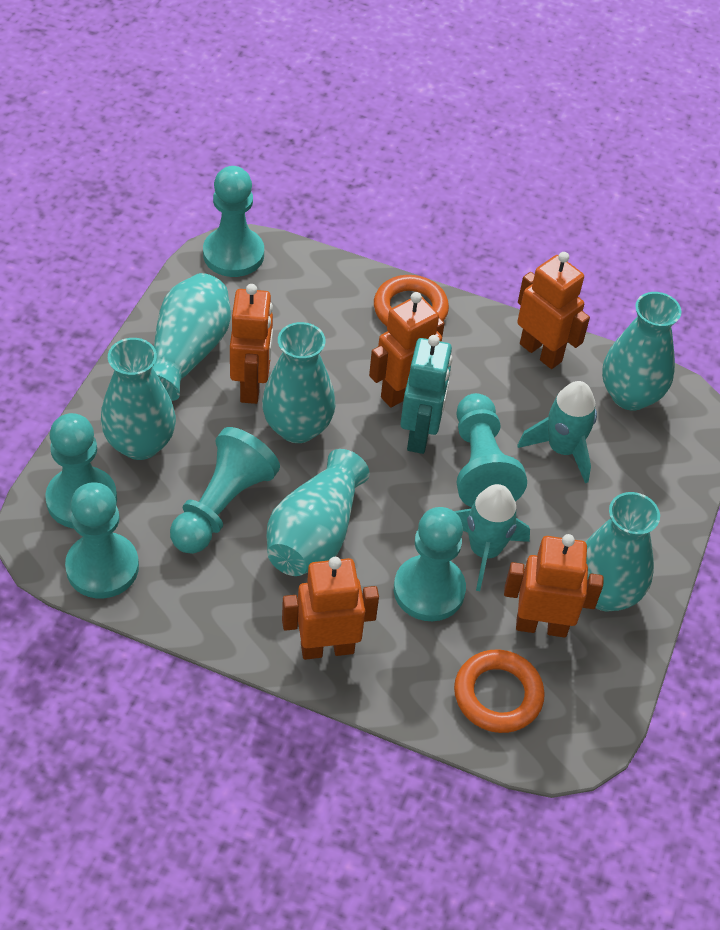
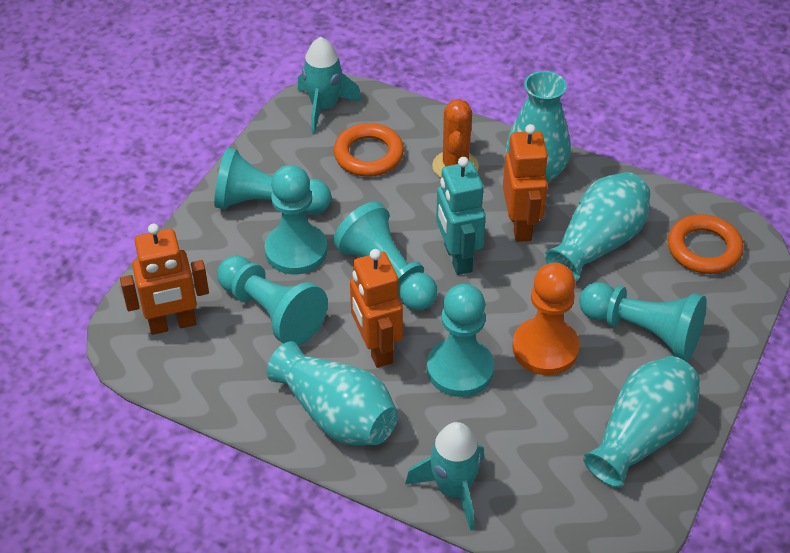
orange cactus: 0 -> 1
orange pawn: 0 -> 1
orange robot: 5 -> 3
turquoise vase: 6 -> 4

